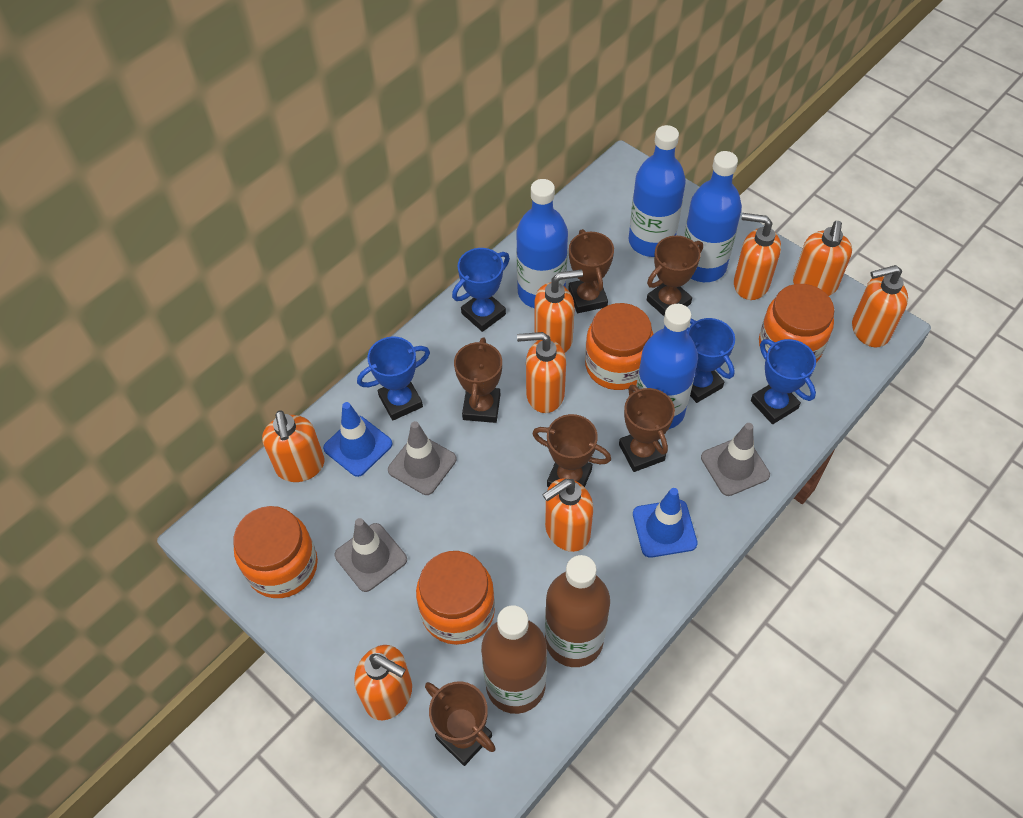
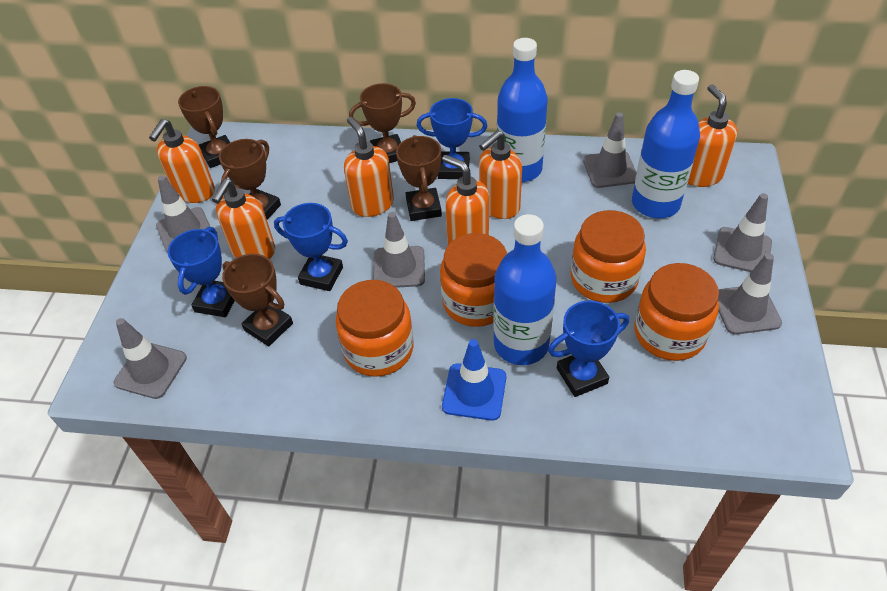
blue bottle: 4 -> 3
blue traffic cone: 2 -> 1
brown bottle: 2 -> 0
brown trophy: 6 -> 5
grey traffic cone: 3 -> 6
orange soap dispenser: 8 -> 6

